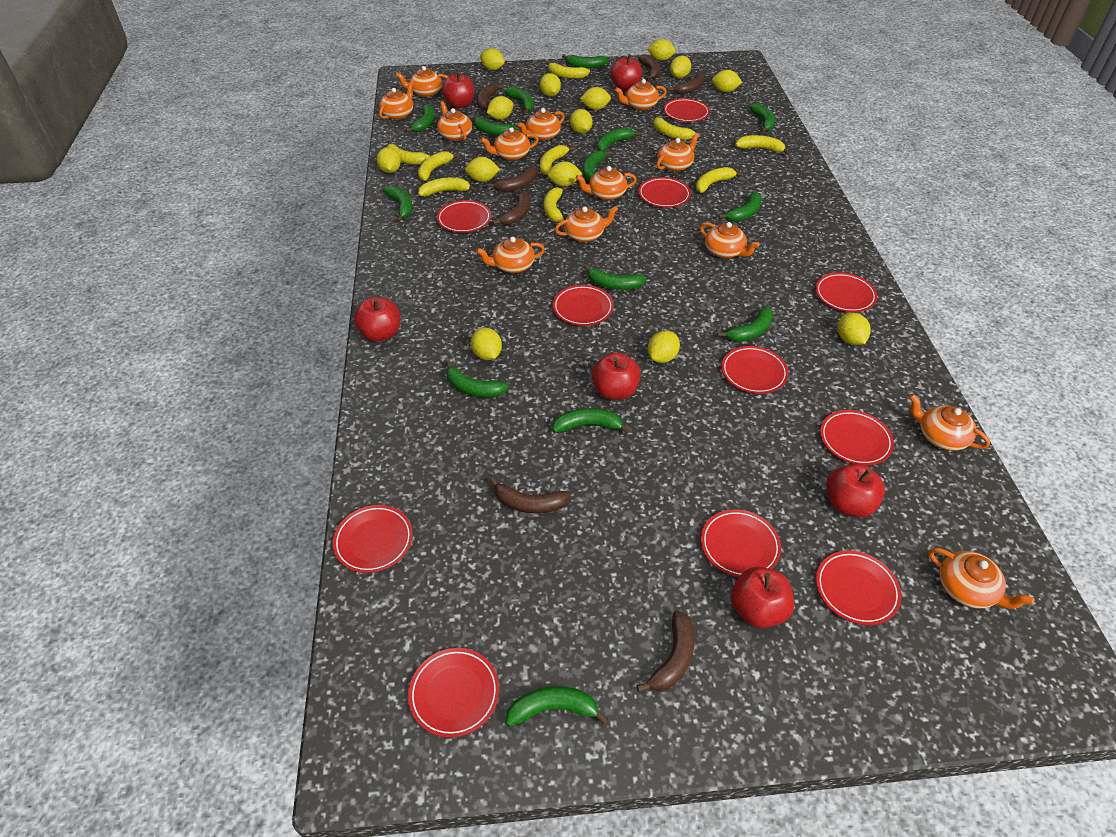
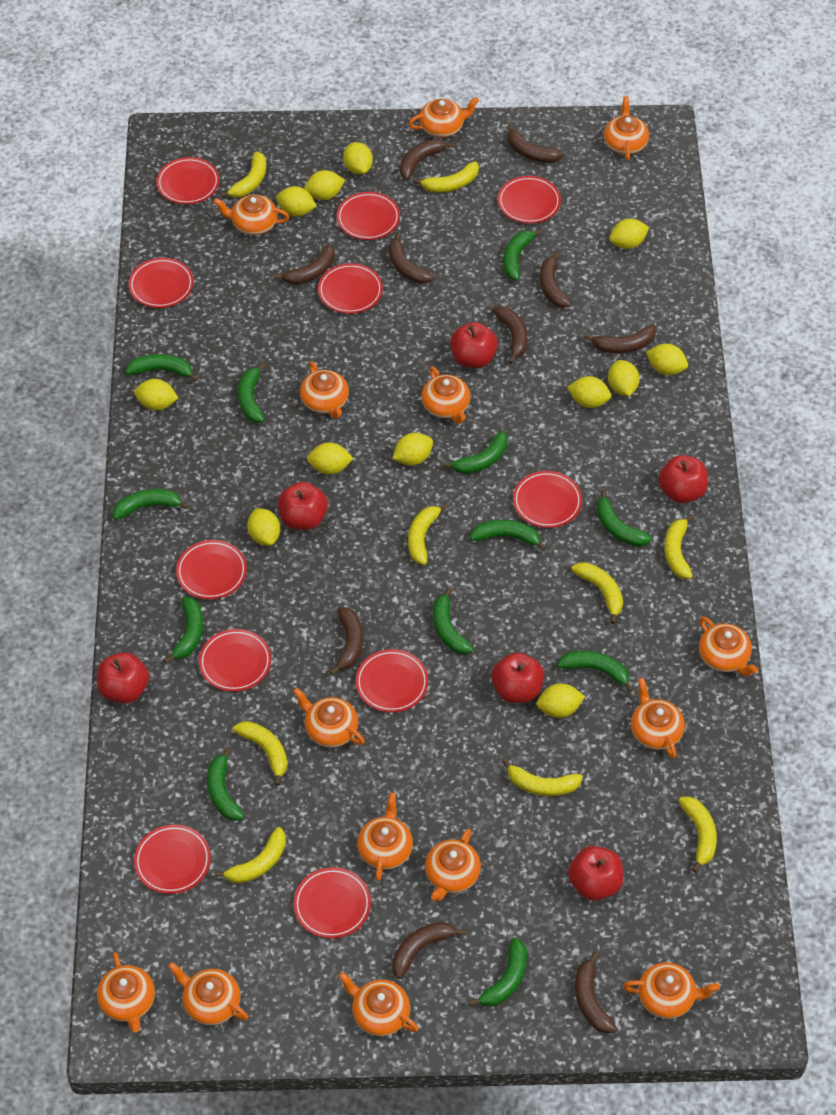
brown banana: 7 -> 10
green banana: 14 -> 12
orange teapot: 13 -> 14
yellow lemon: 14 -> 12

